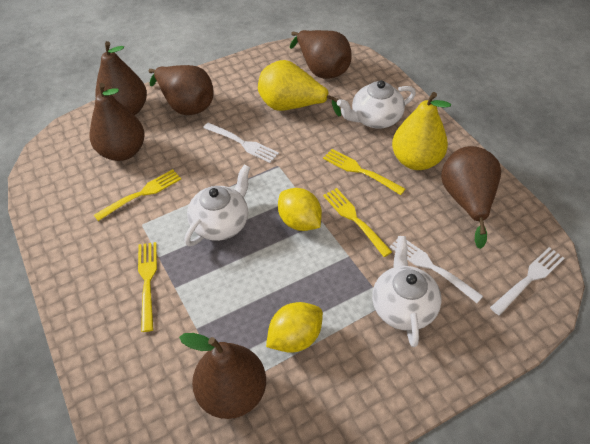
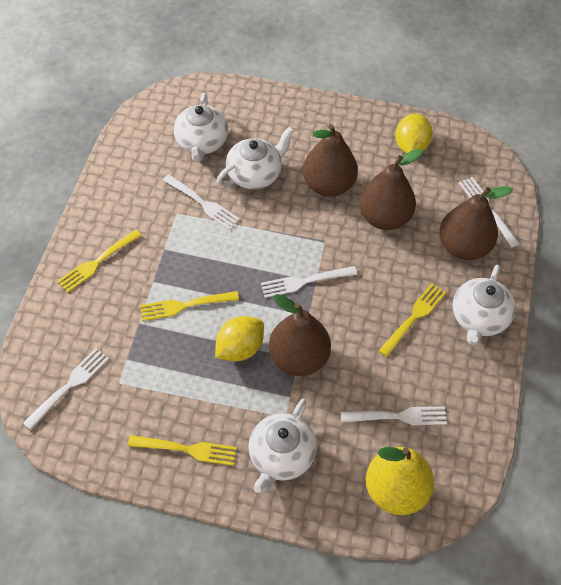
brown pear: 6 -> 4
white fork: 3 -> 5
white teapot: 3 -> 4
yellow pear: 2 -> 1

